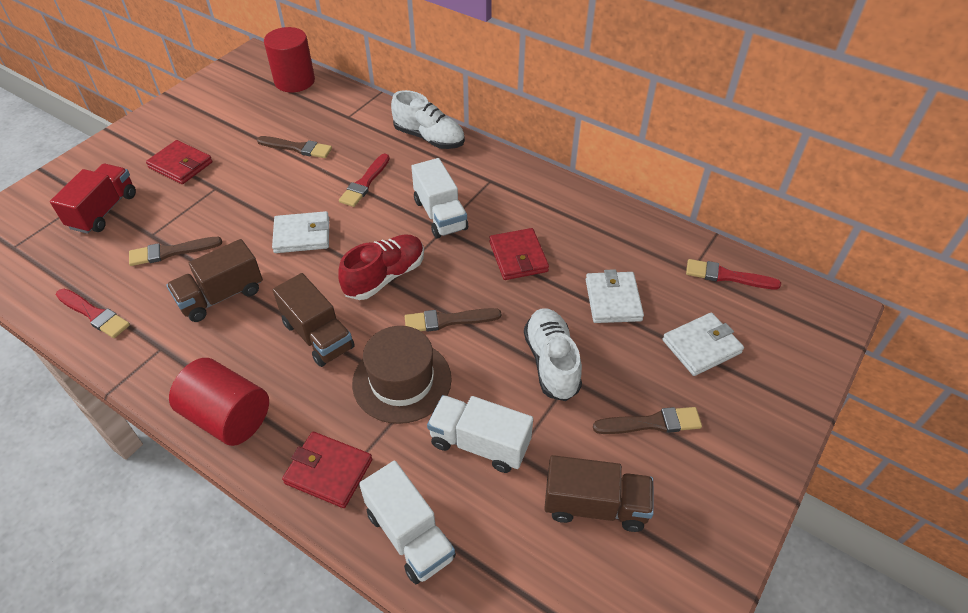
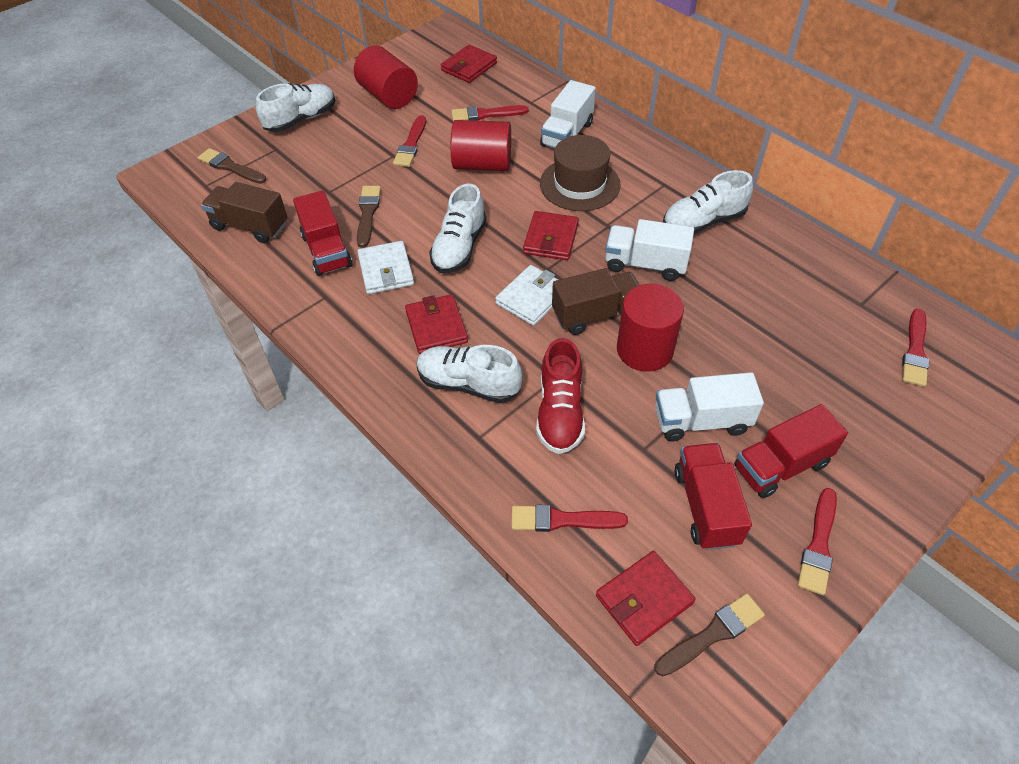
brown brush: 4 -> 3
brown truck: 3 -> 2
red brush: 3 -> 5
red cylinder: 2 -> 3
red truck: 1 -> 3
red wallet: 3 -> 4
white shoe: 2 -> 4
white wallet: 3 -> 2

